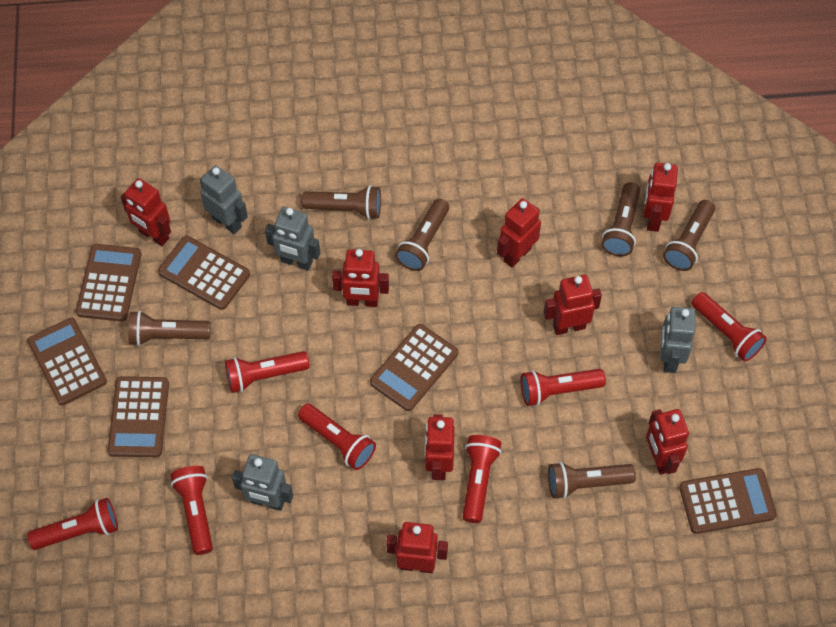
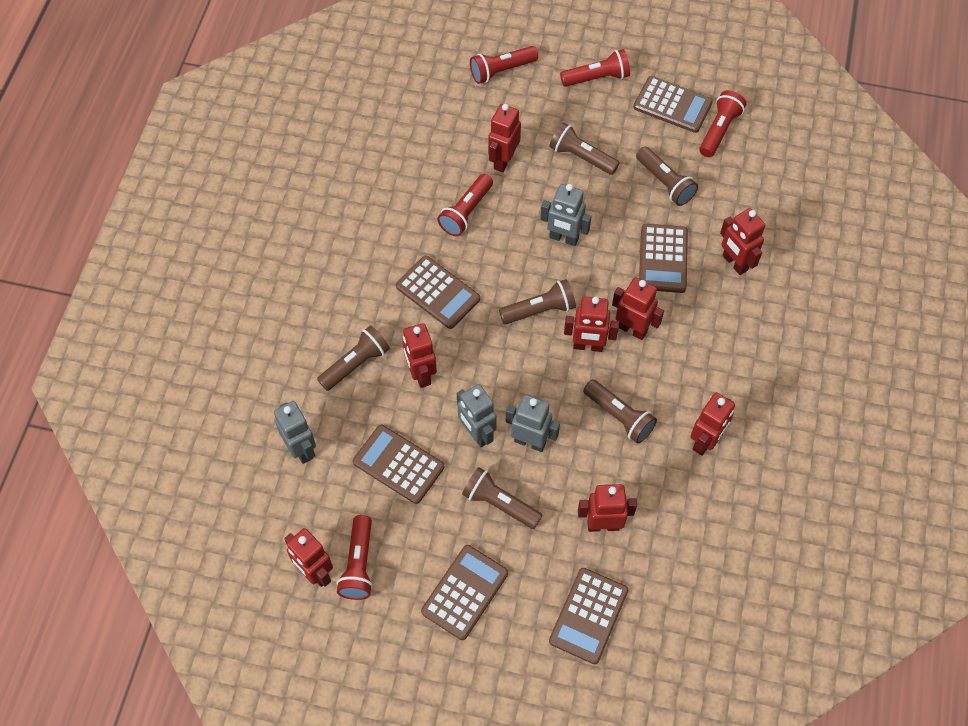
red flashlight: 7 -> 5

